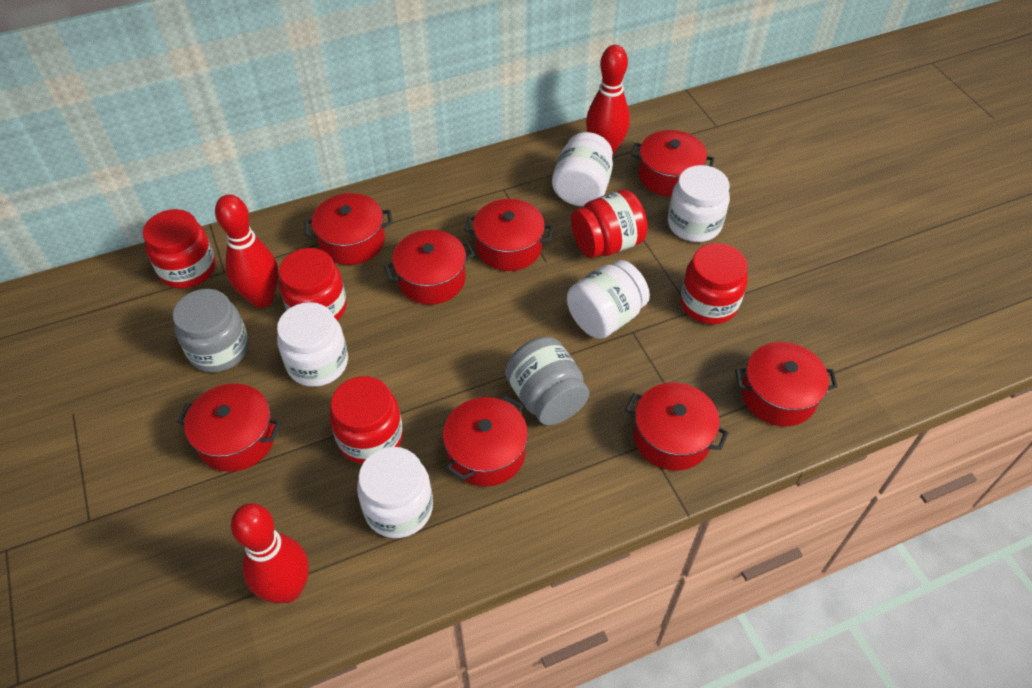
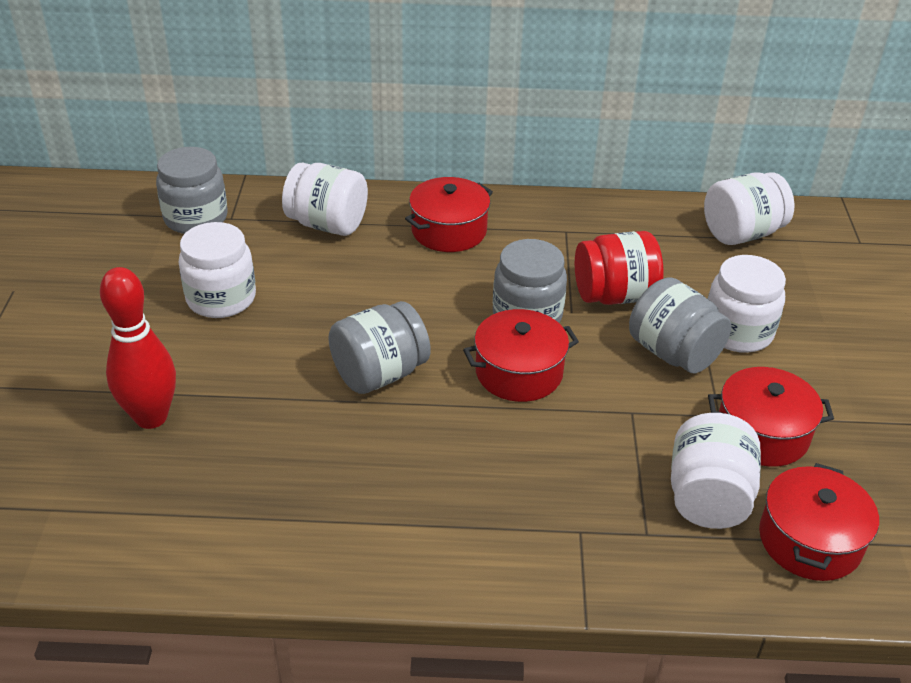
grey jar: 2 -> 4
red bowling pin: 3 -> 1
red jar: 5 -> 1
red pot: 8 -> 4

